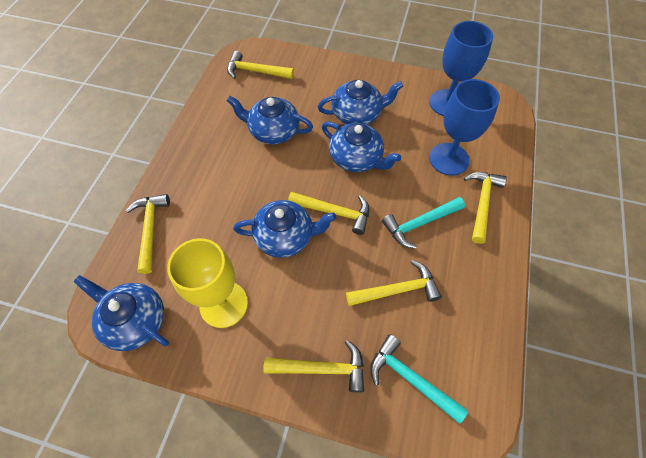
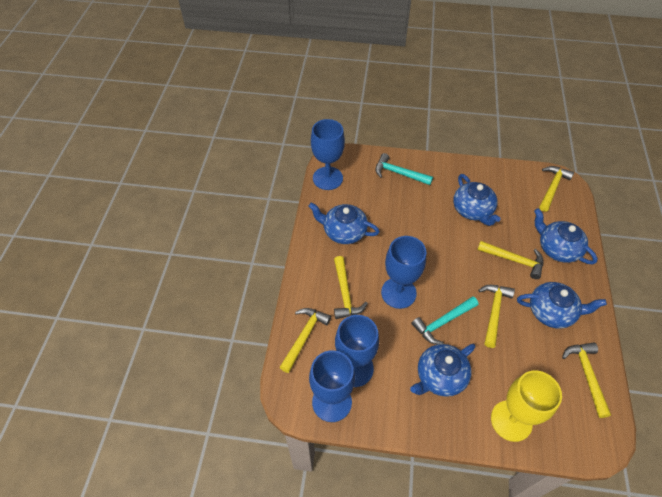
blue goblet: 2 -> 4

